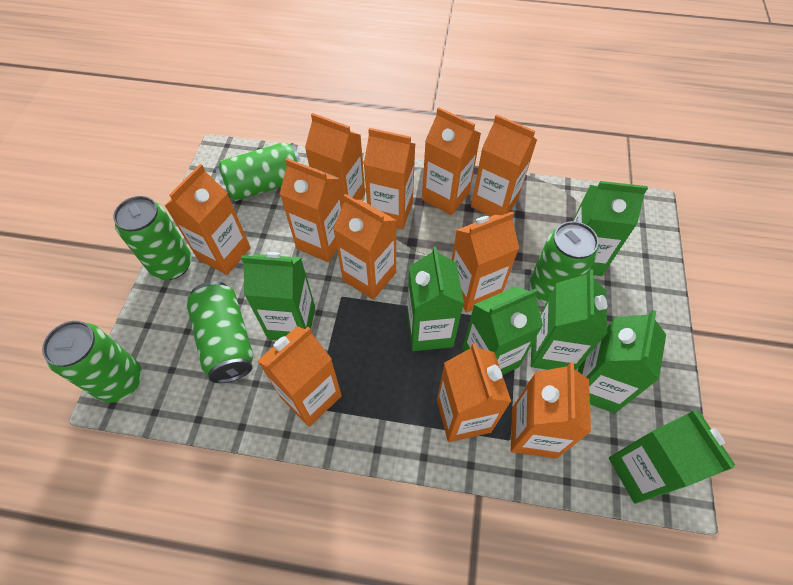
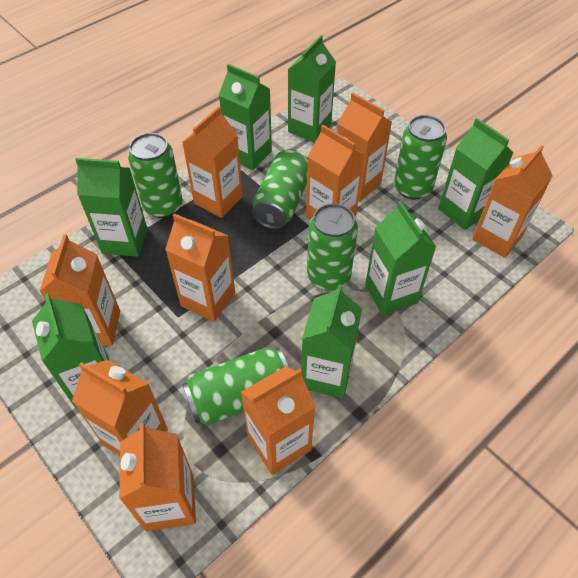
orange carton: 11 -> 9

